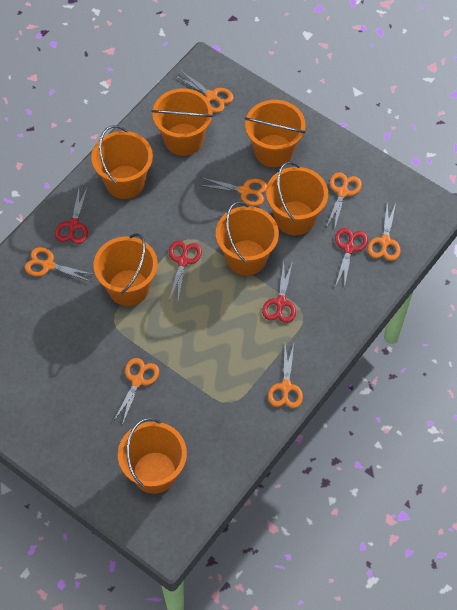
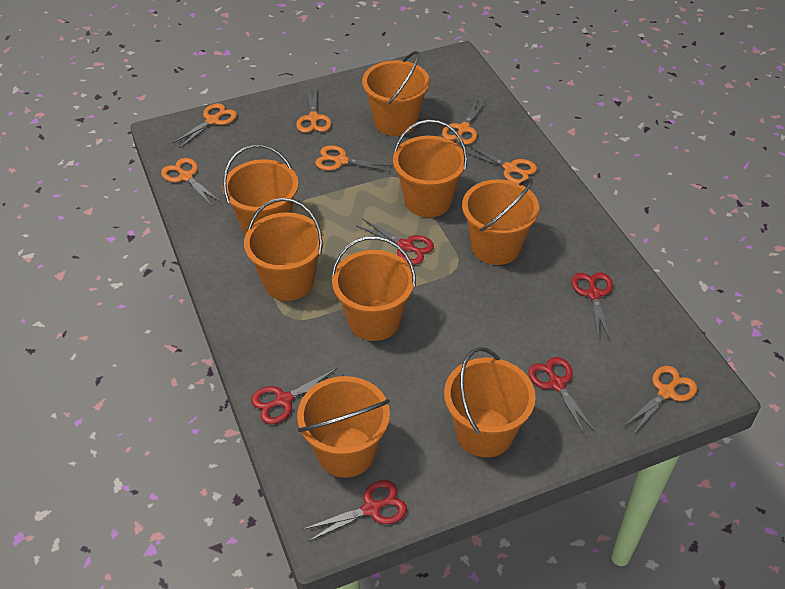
orange bucket: 7 -> 8
red scissors: 4 -> 5

